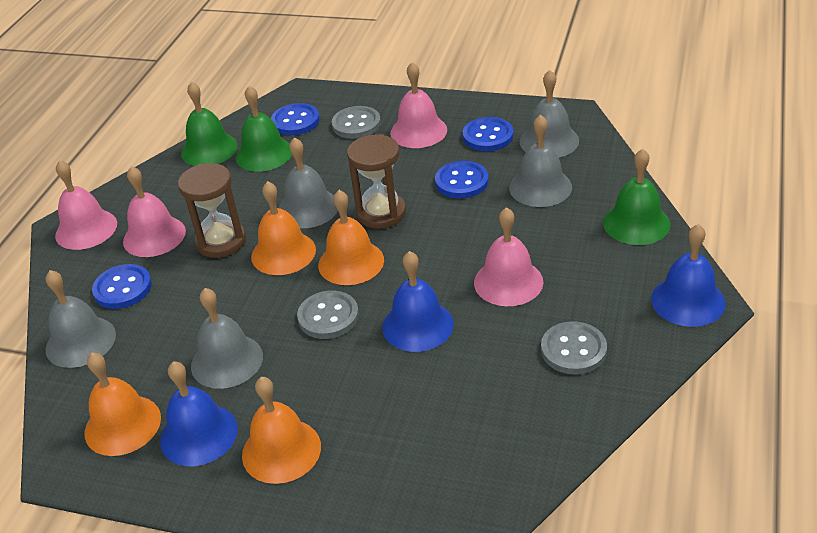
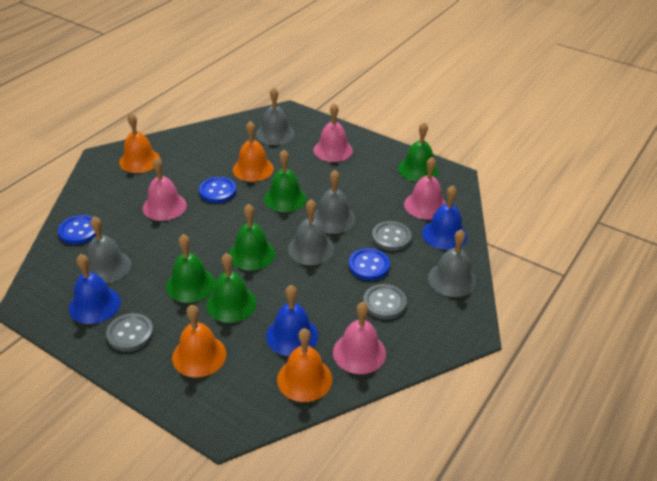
blue button: 4 -> 3
brown hourglass: 2 -> 0
green bell: 3 -> 5

